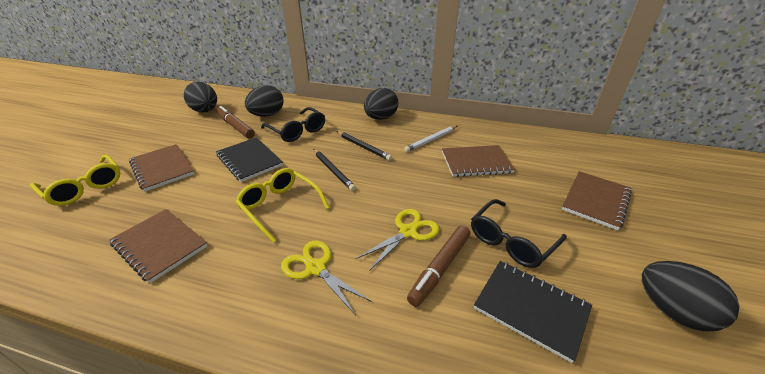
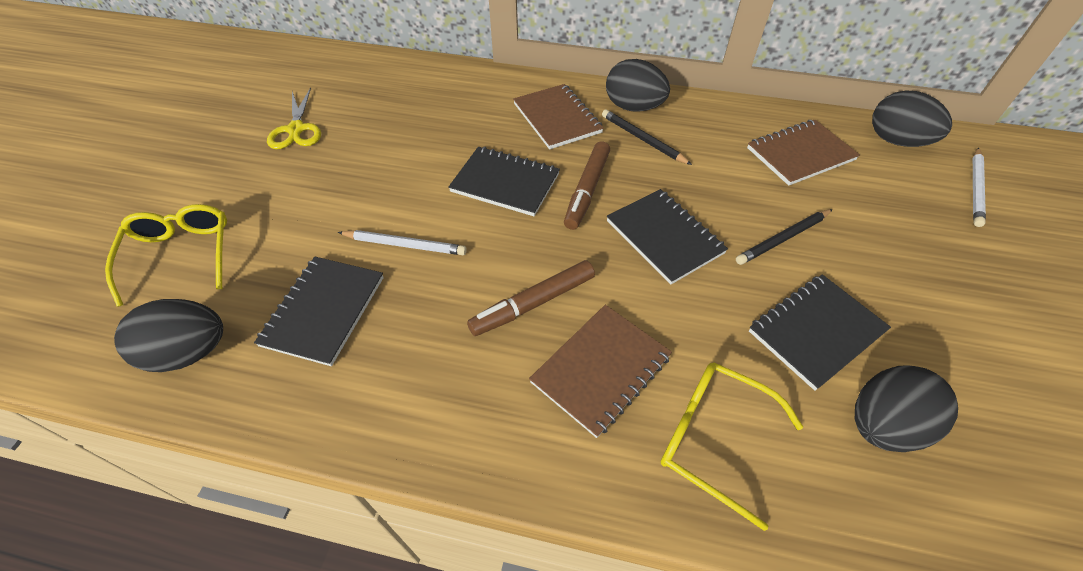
black glasses: 2 -> 0
black notebook: 2 -> 4
brown notebook: 4 -> 3
white pencil: 1 -> 2
yellow scissors: 2 -> 1

